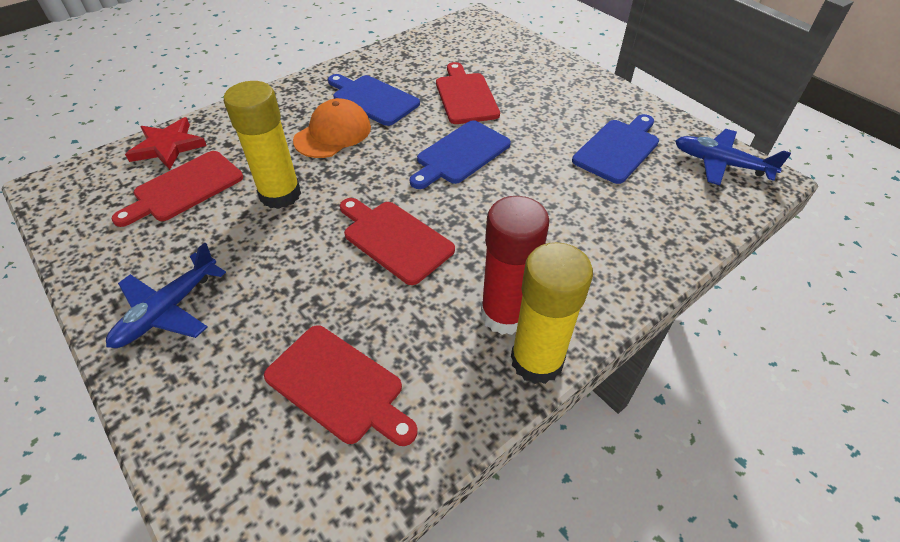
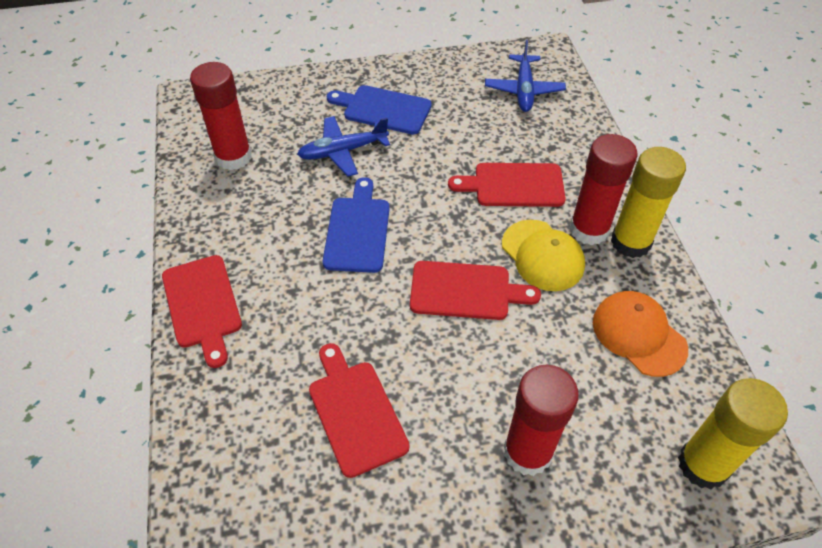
blue cutting board: 3 -> 2
red glue stick: 1 -> 3
red star: 1 -> 0
yellow cap: 0 -> 1

